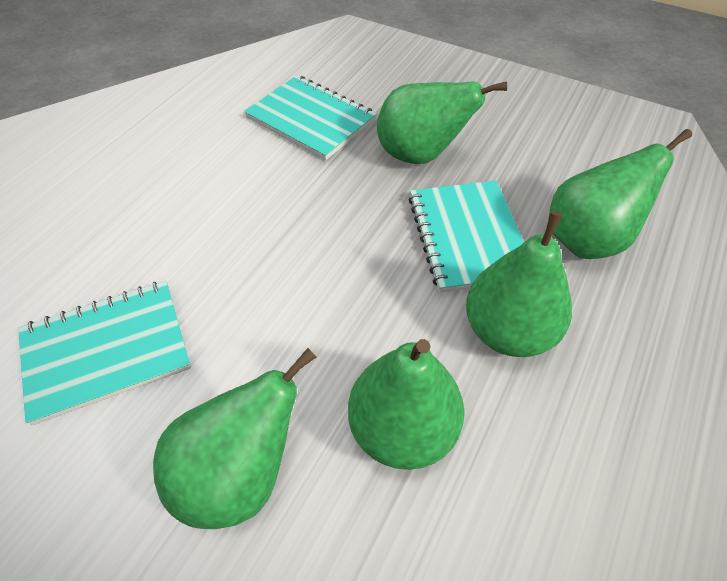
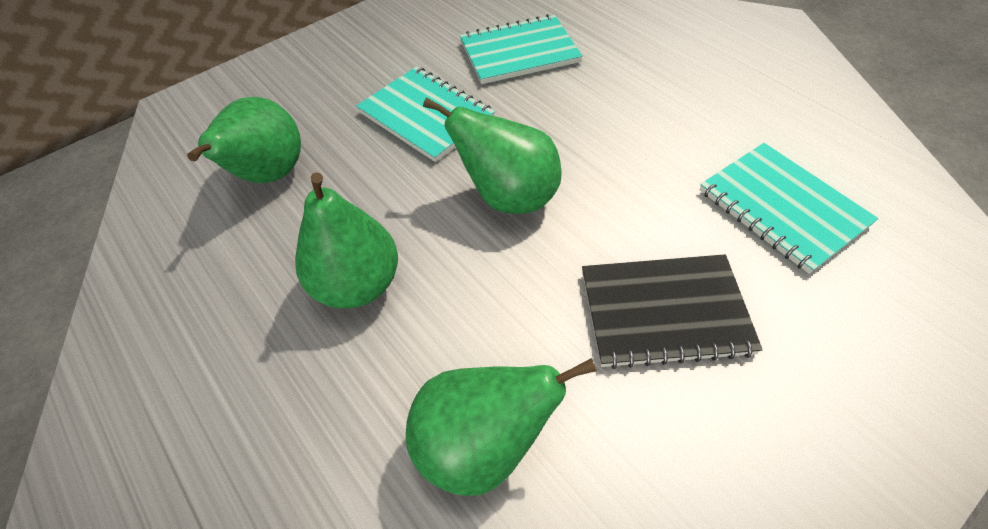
black notebook: 0 -> 1
green pear: 5 -> 4

